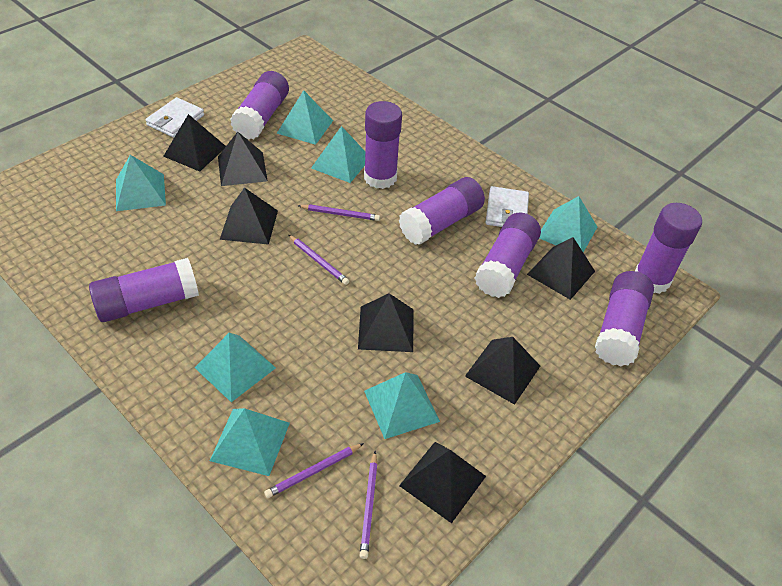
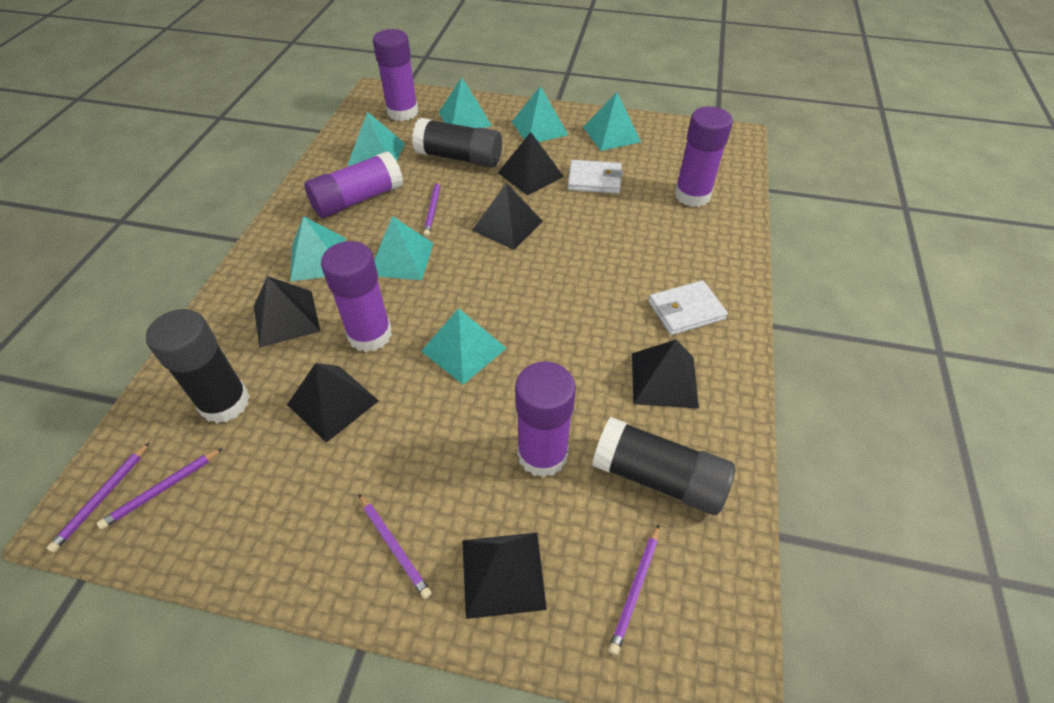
black glue stick: 0 -> 3
black pyramid: 7 -> 6
purple glue stick: 7 -> 5
purple pencil: 4 -> 5

